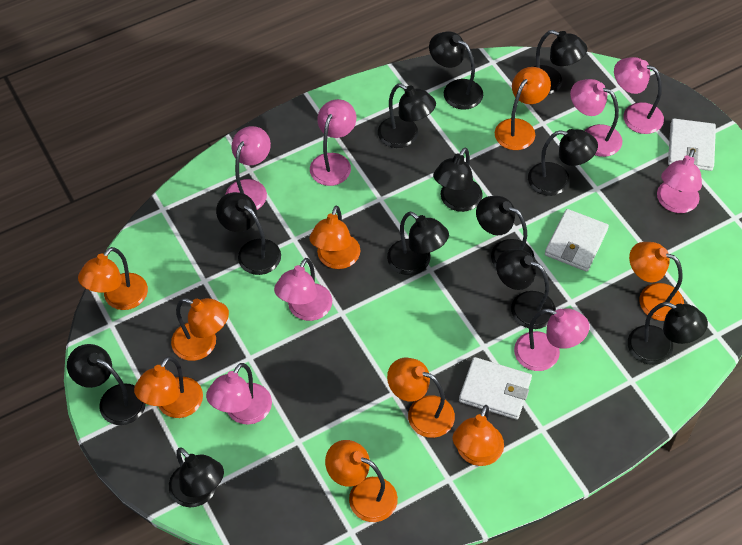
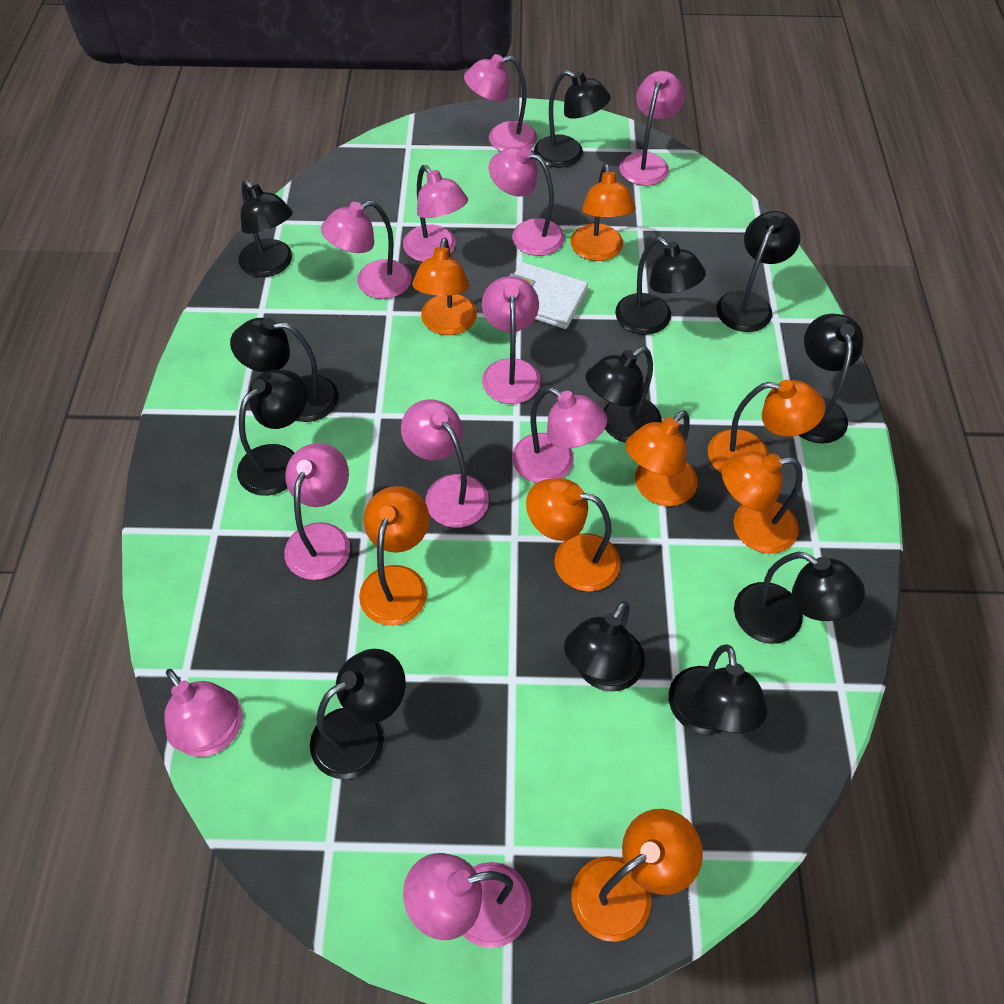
orange lamp: 9 -> 8
pink lamp: 8 -> 11
white wallet: 3 -> 1

